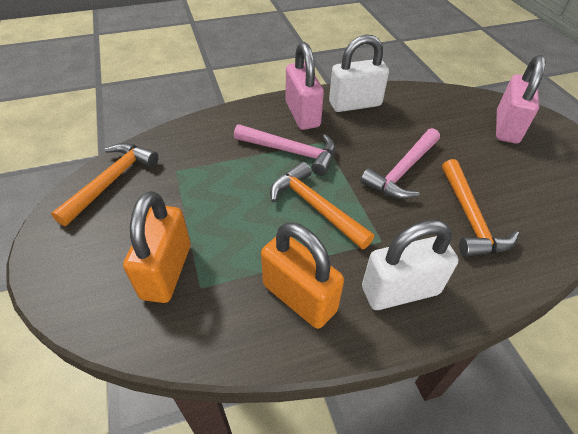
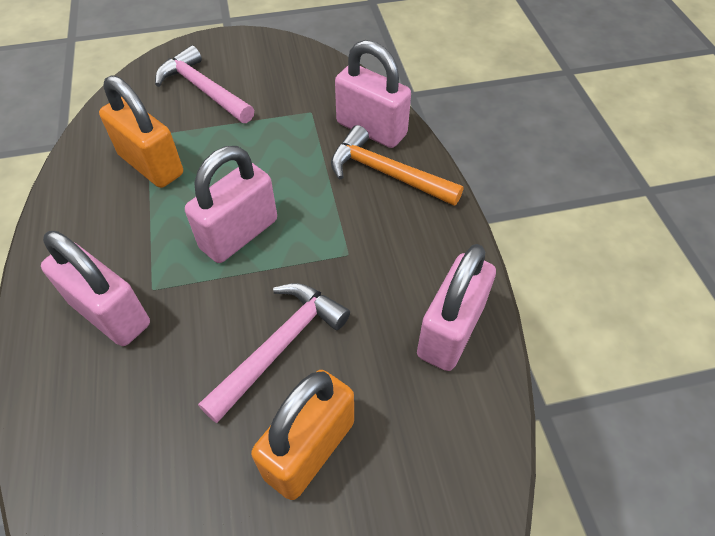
orange hammer: 3 -> 1
pink padlock: 2 -> 4
white padlock: 2 -> 0

